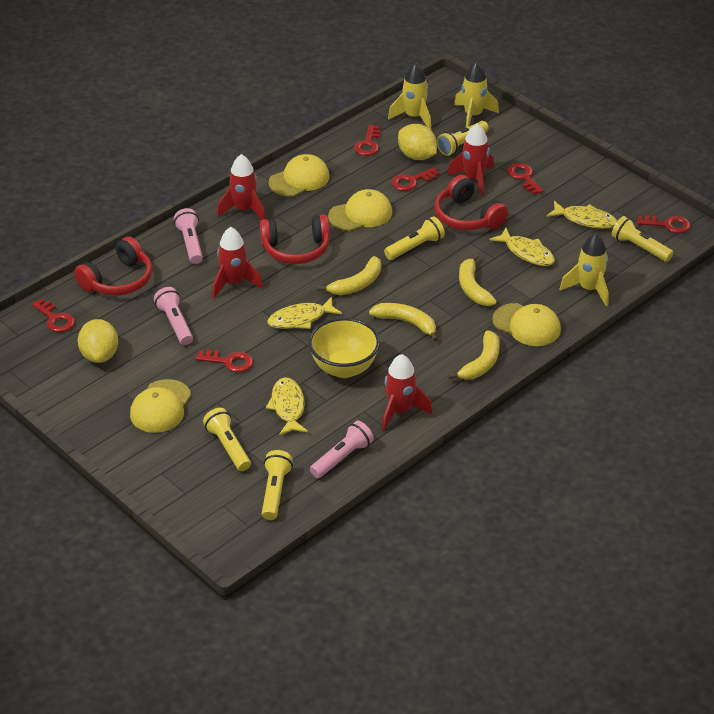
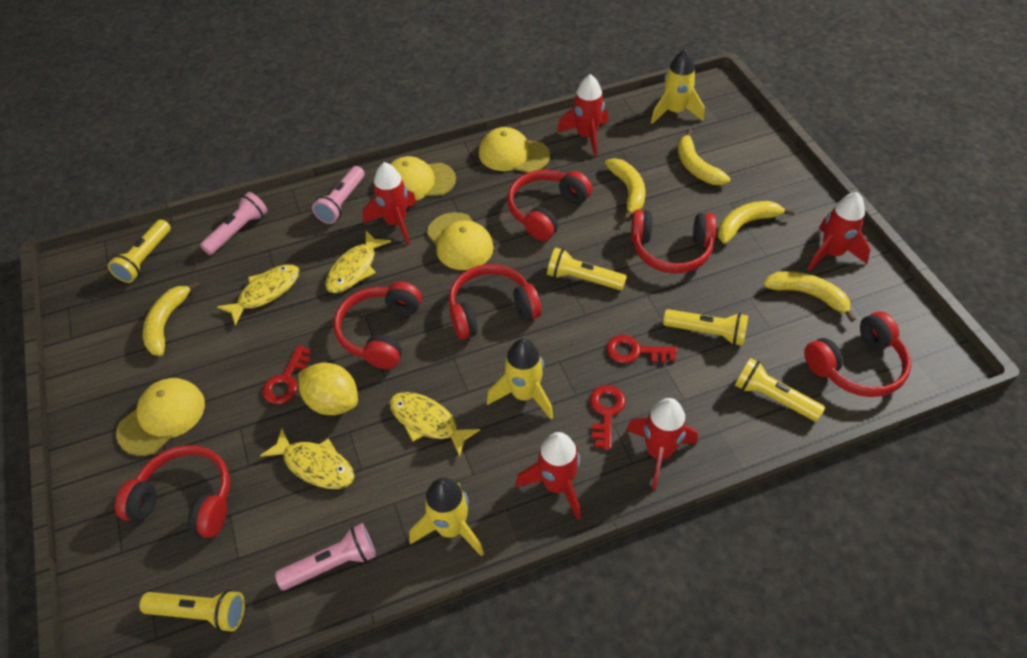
red headphones: 3 -> 6
red key: 6 -> 3
red rocket: 4 -> 5
yellow banana: 4 -> 5
yellow bowl: 1 -> 0
yellow lemon: 2 -> 1

